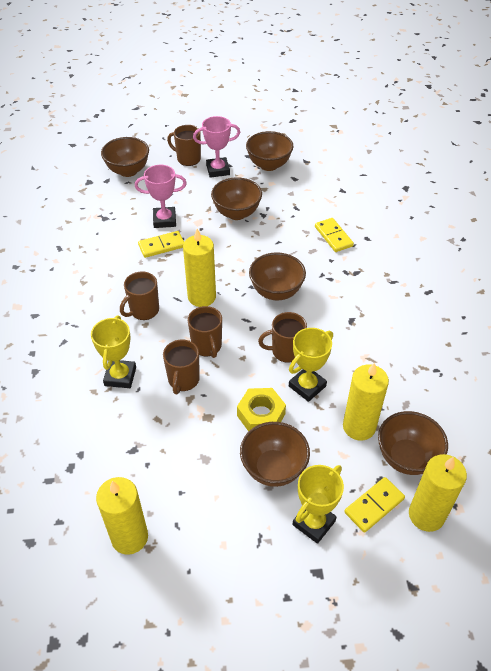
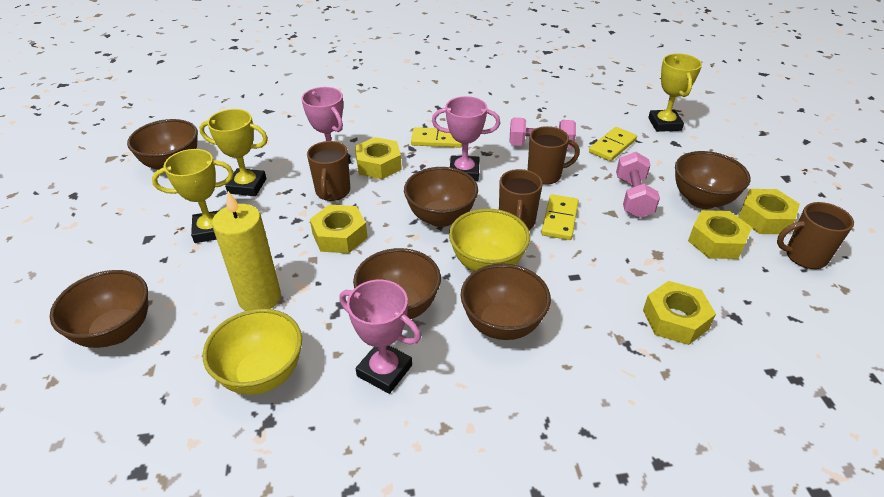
brown mug: 5 -> 4
pink dumbbell: 0 -> 2
pink trophy: 2 -> 3
yellow bowl: 0 -> 2
yellow candle: 4 -> 1
yellow nut: 1 -> 5

